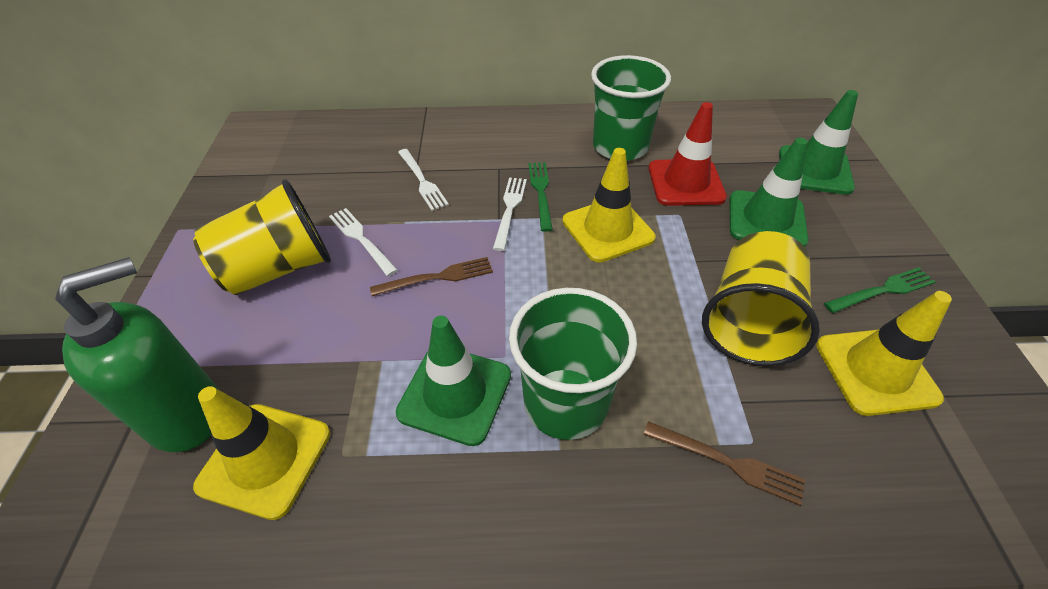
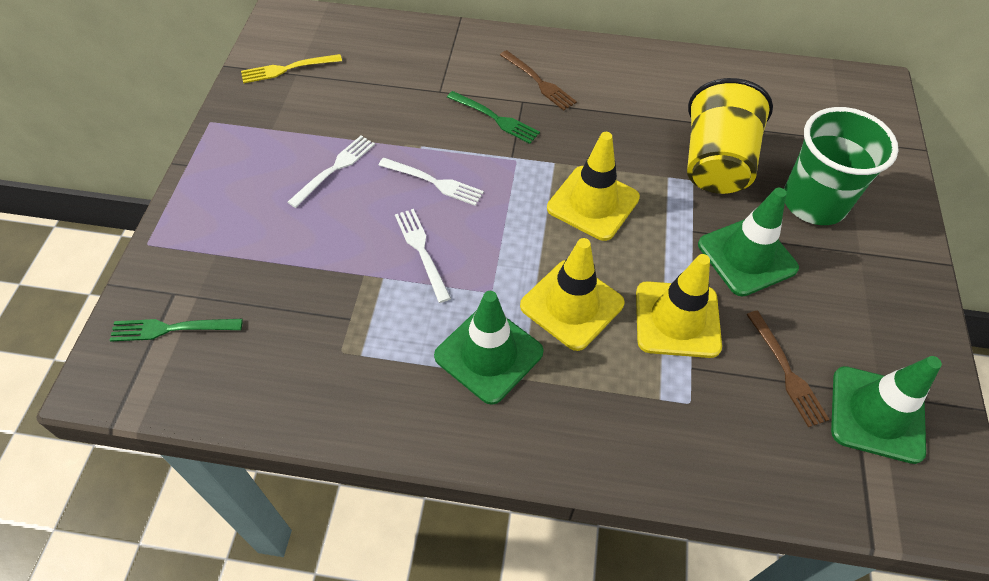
green cup: 2 -> 1
green soap dispenser: 1 -> 0
red traffic cone: 1 -> 0
yellow cup: 2 -> 1
yellow fork: 0 -> 1

